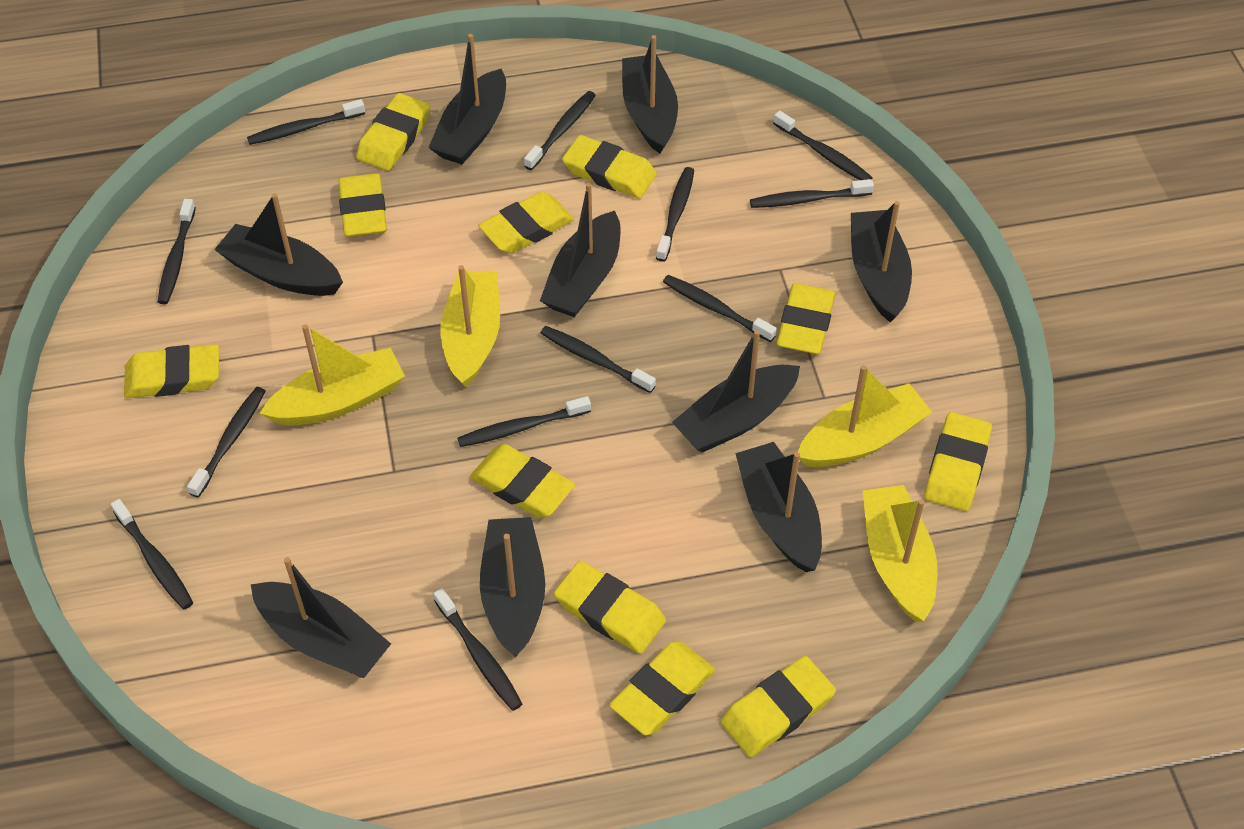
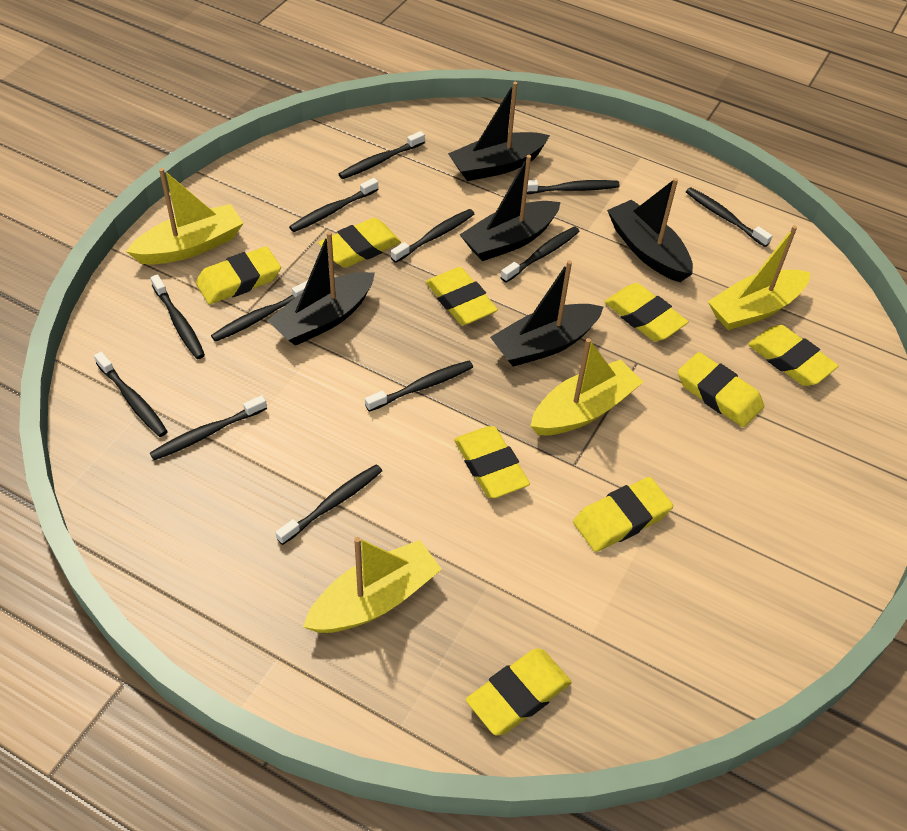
black boat: 9 -> 5
yellow eraser: 11 -> 9

